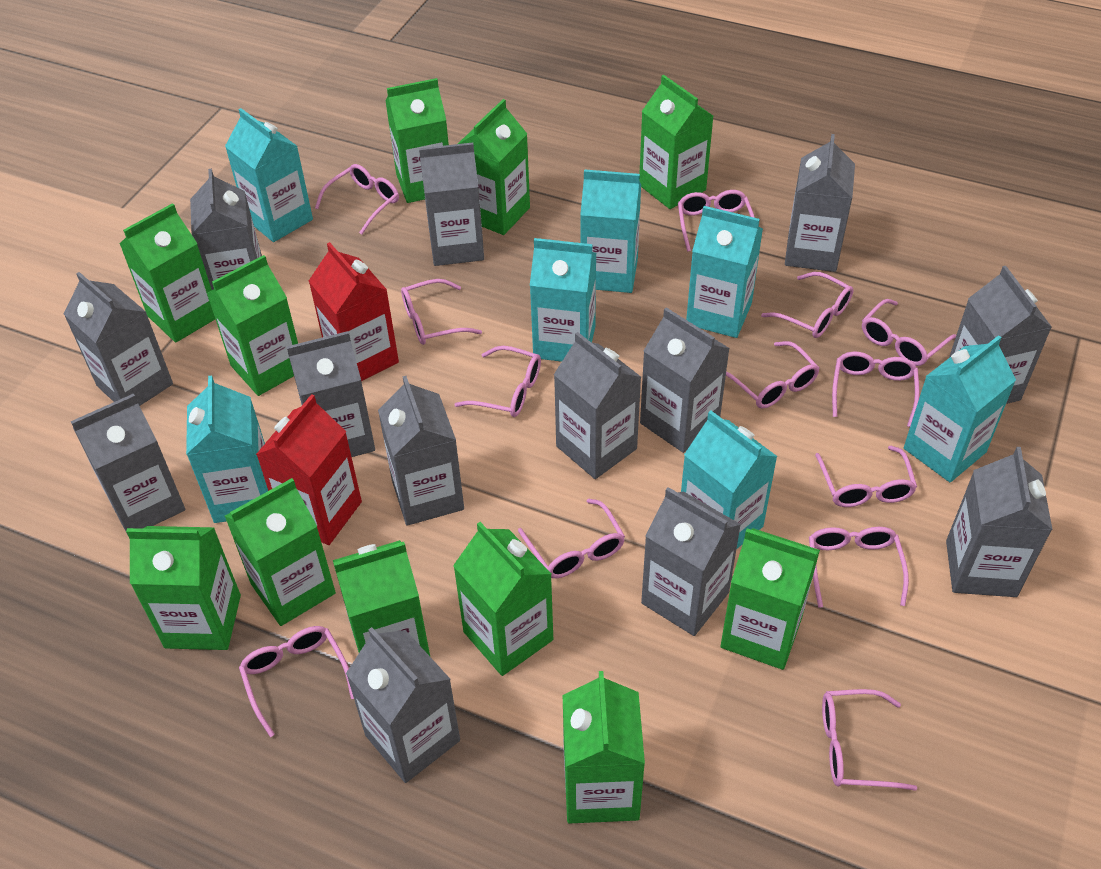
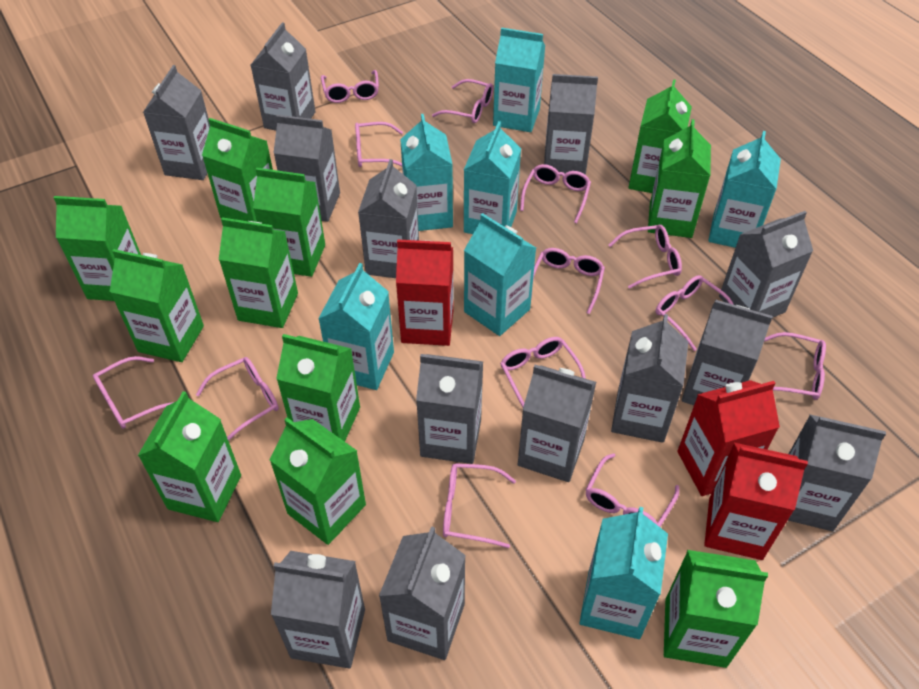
red carton: 2 -> 3

